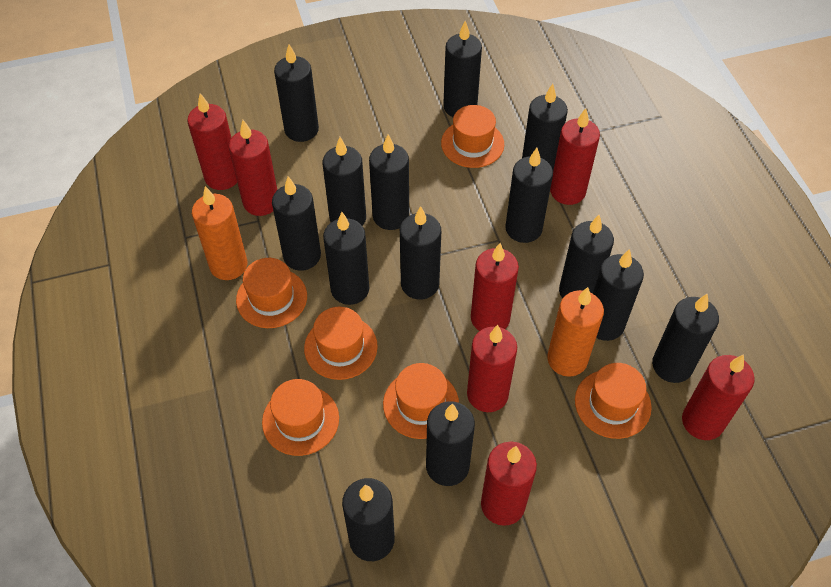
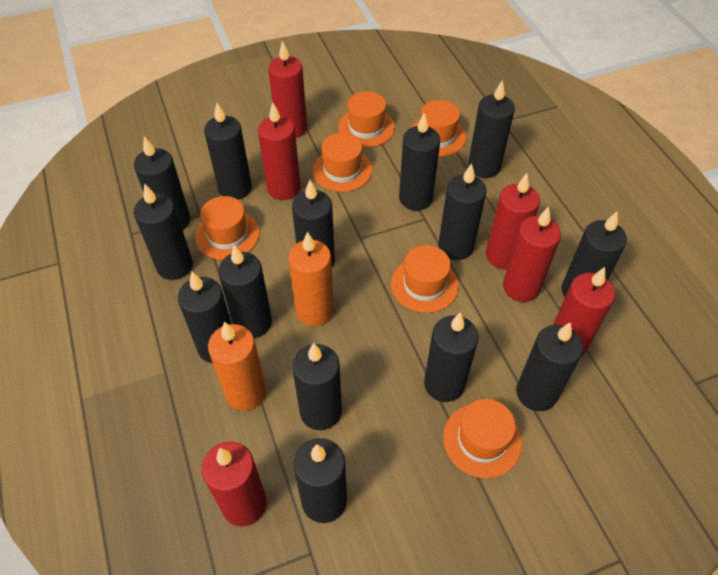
red candle: 7 -> 6

